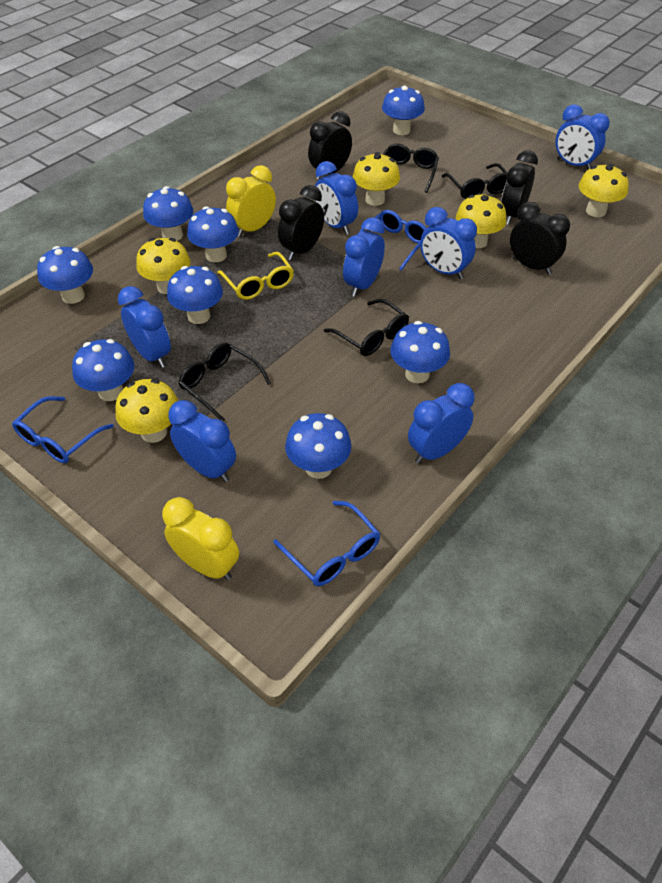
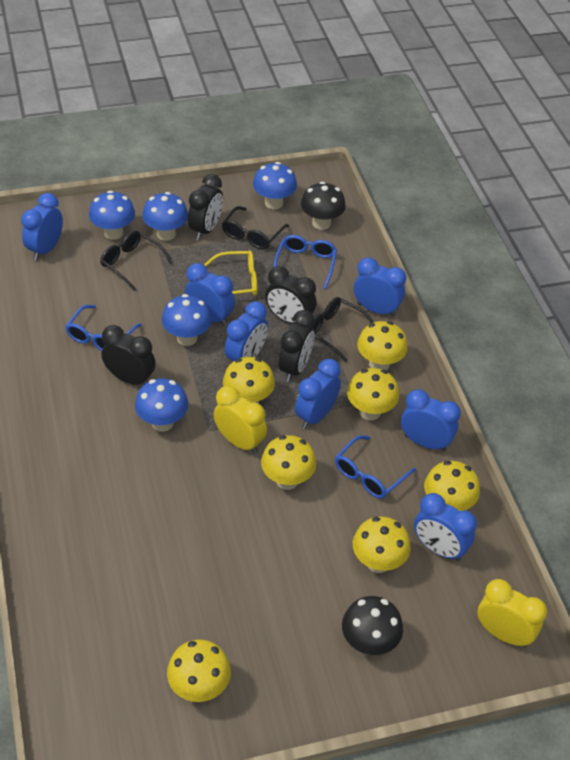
black glasses: 4 -> 3
black mushroom: 0 -> 2
blue mushroom: 8 -> 5
yellow mushroom: 5 -> 7

